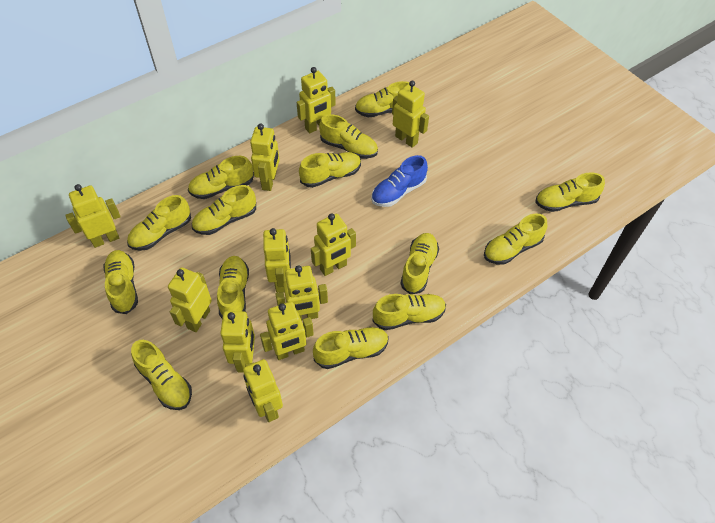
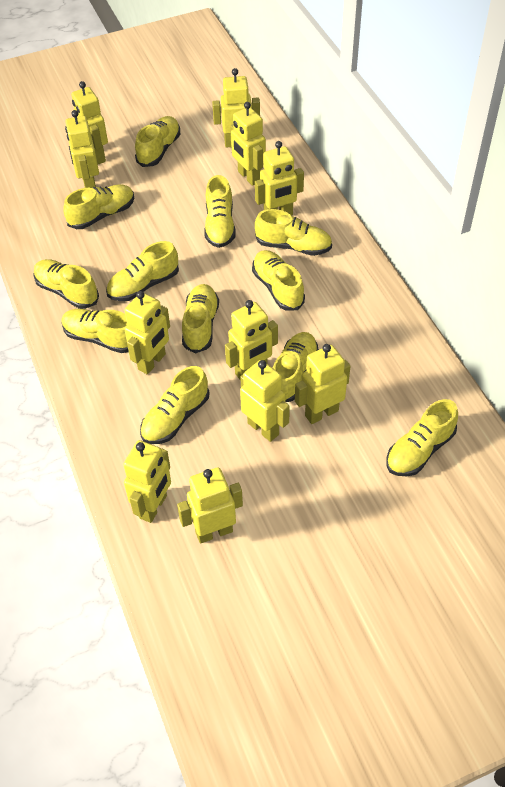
blue shoe: 1 -> 0
yellow shoe: 14 -> 12

